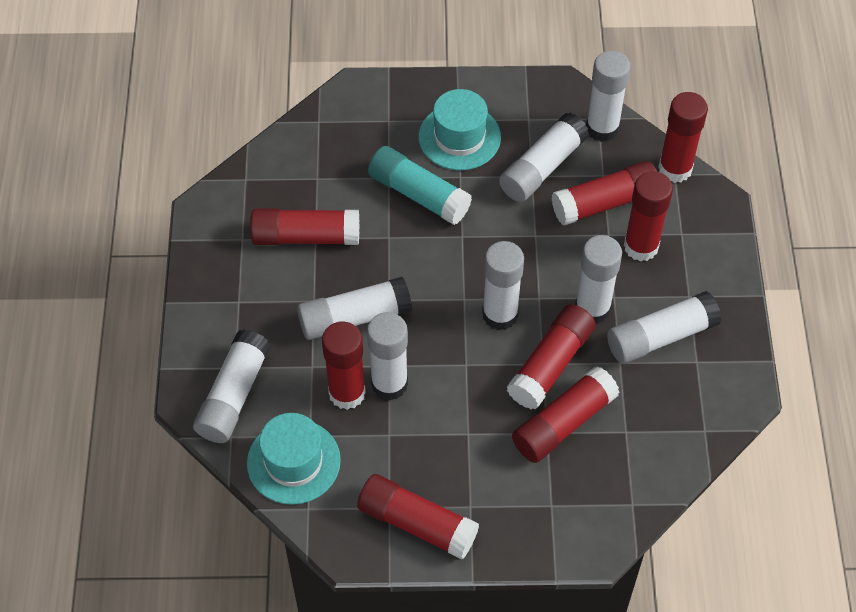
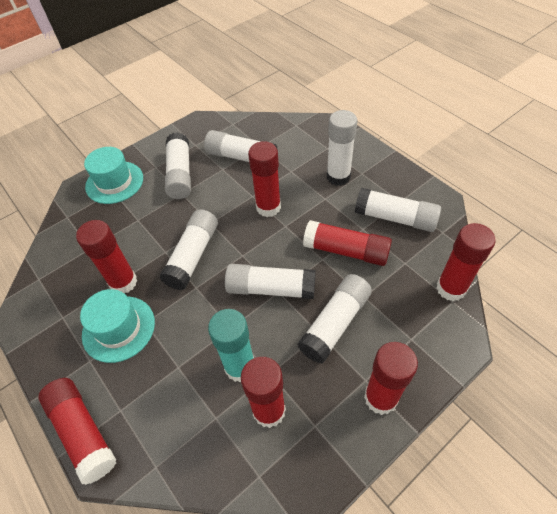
red glue stick: 8 -> 7
white glue stick: 8 -> 7

